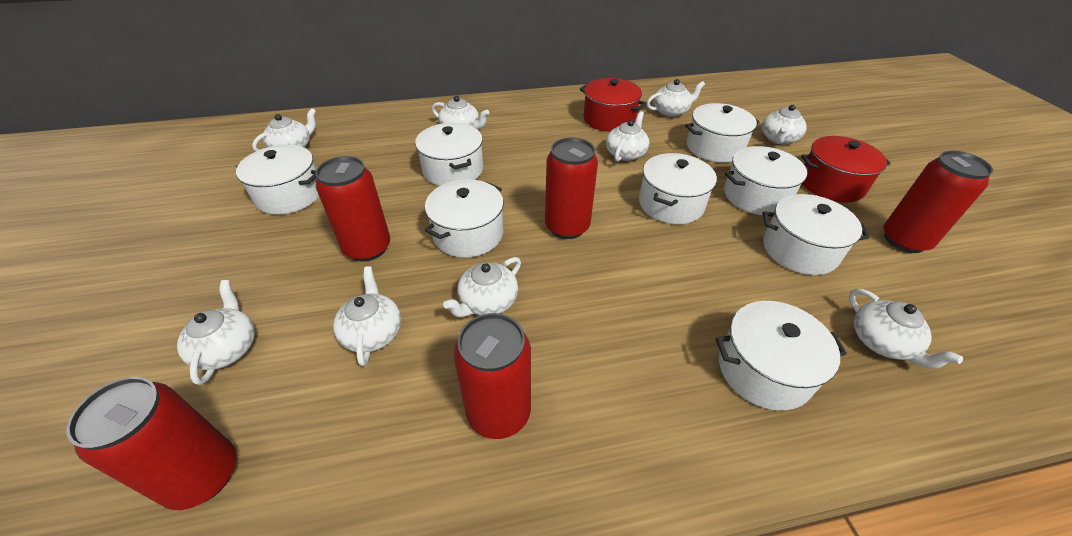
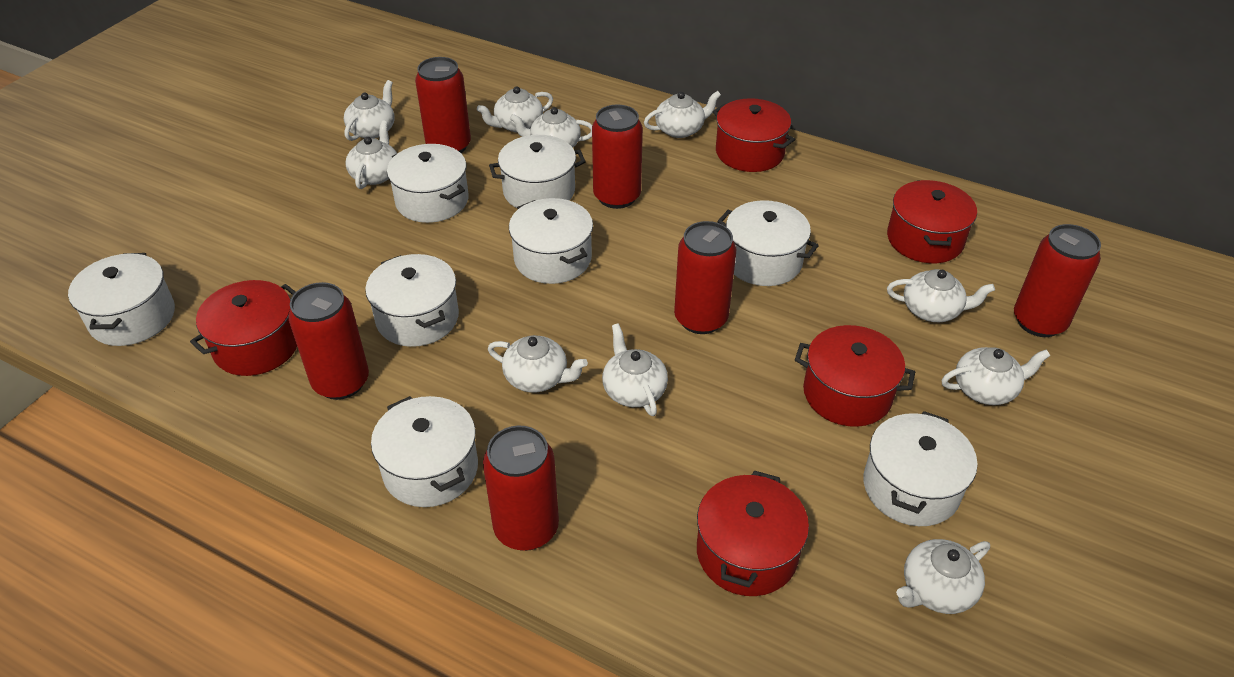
red can: 5 -> 6
red pot: 2 -> 5
white teapot: 9 -> 10

